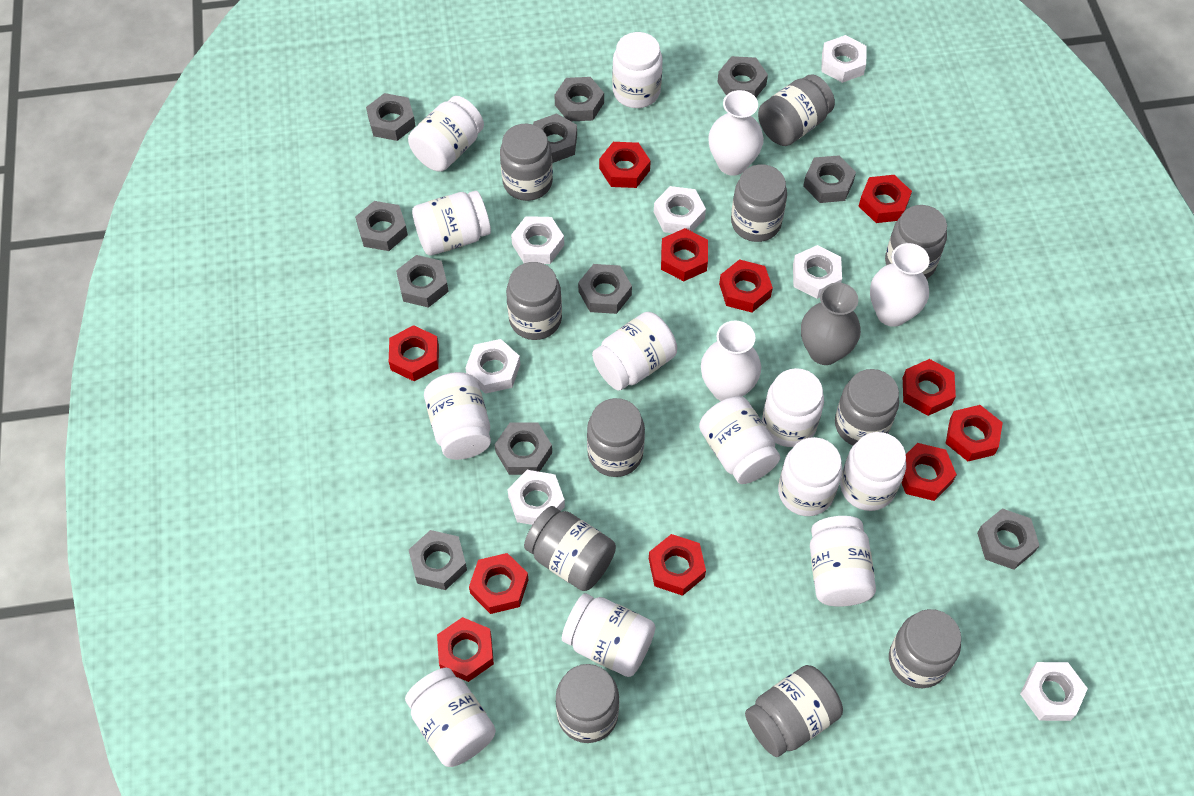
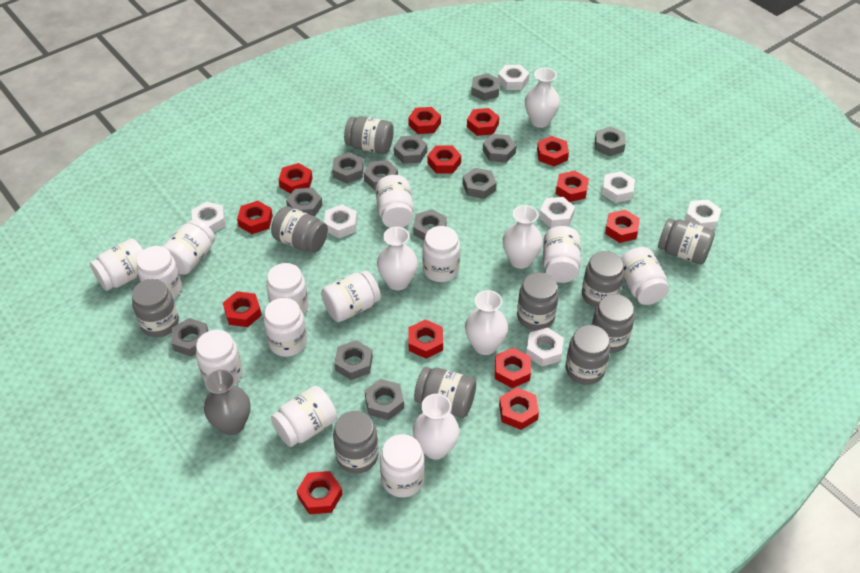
grey jar: 11 -> 10
grey nut: 11 -> 12
red nut: 11 -> 13
white jar: 12 -> 13
white vase: 3 -> 5

